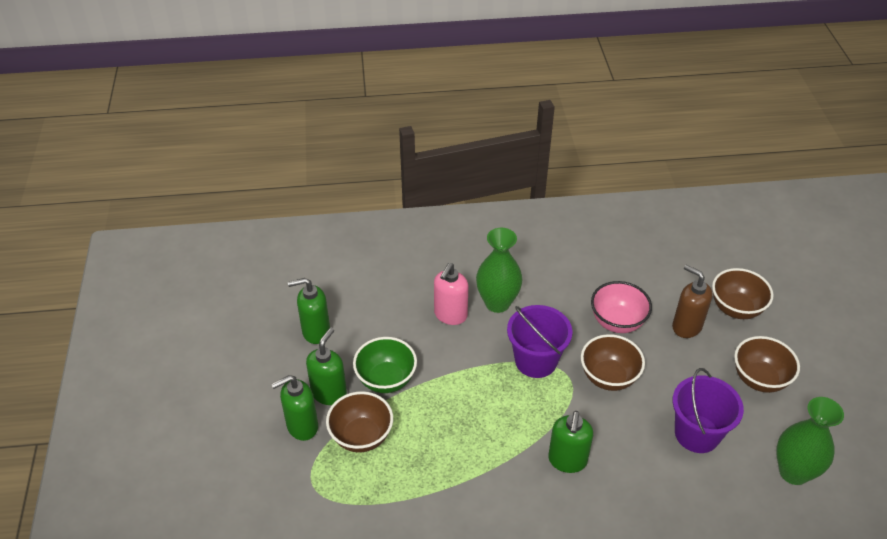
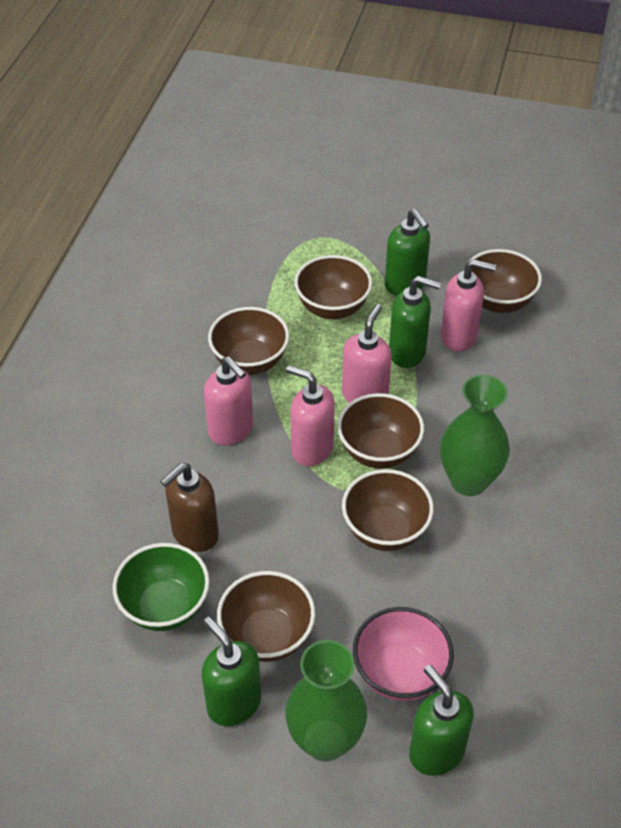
brown bowl: 4 -> 6
pink soap dispenser: 1 -> 4
purple bucket: 2 -> 0

